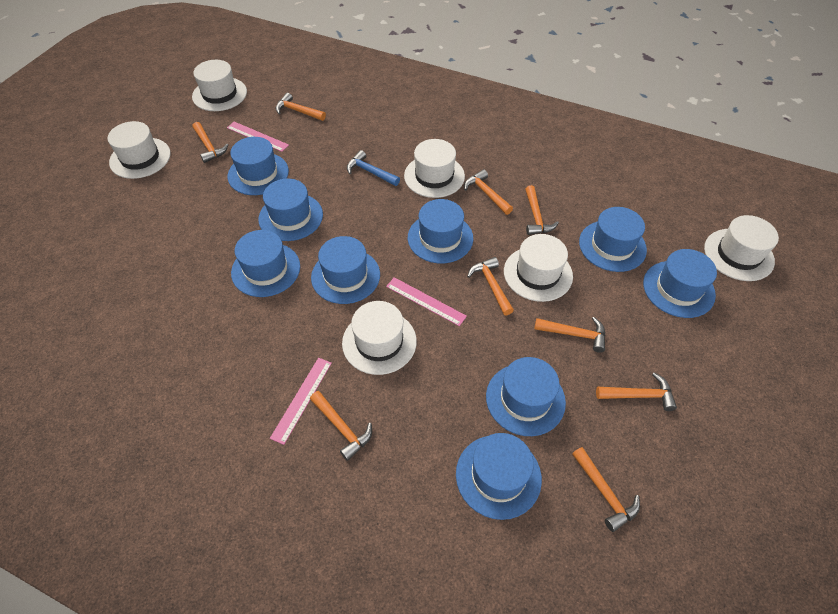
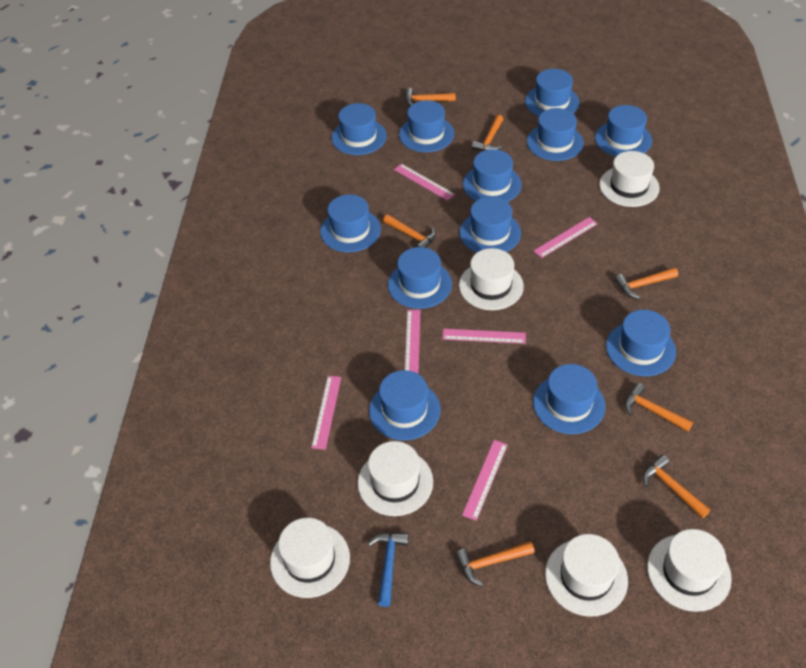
blue hat: 9 -> 12
orange hammer: 9 -> 7
pink ruler: 3 -> 6

